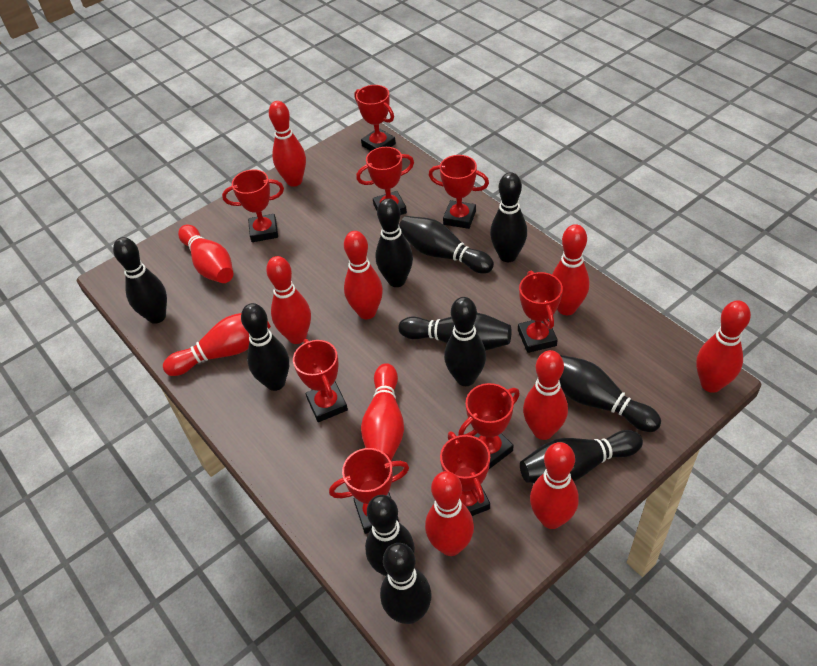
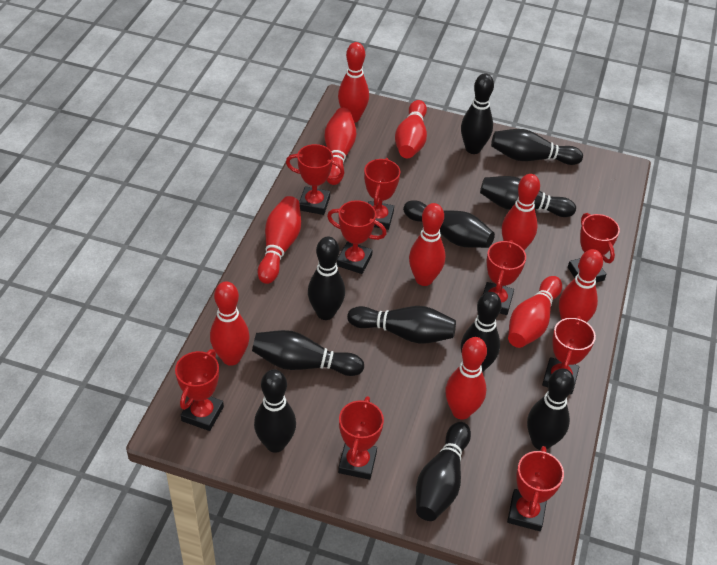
red bowling pin: 11 -> 10

